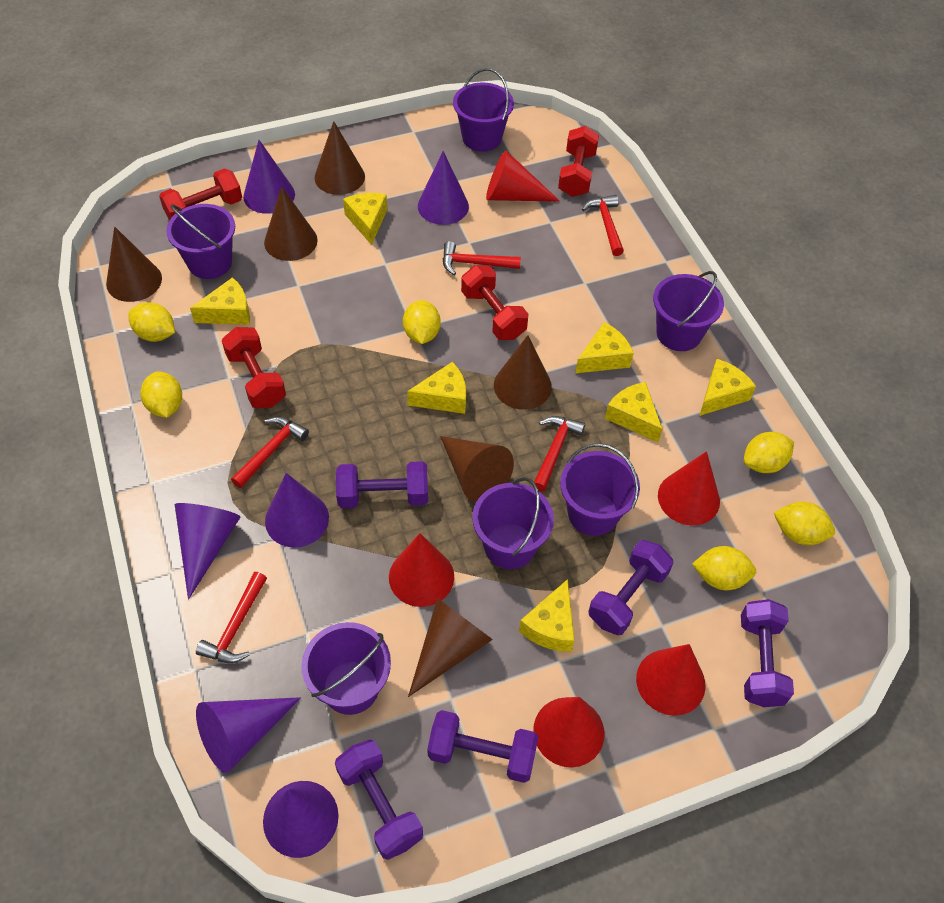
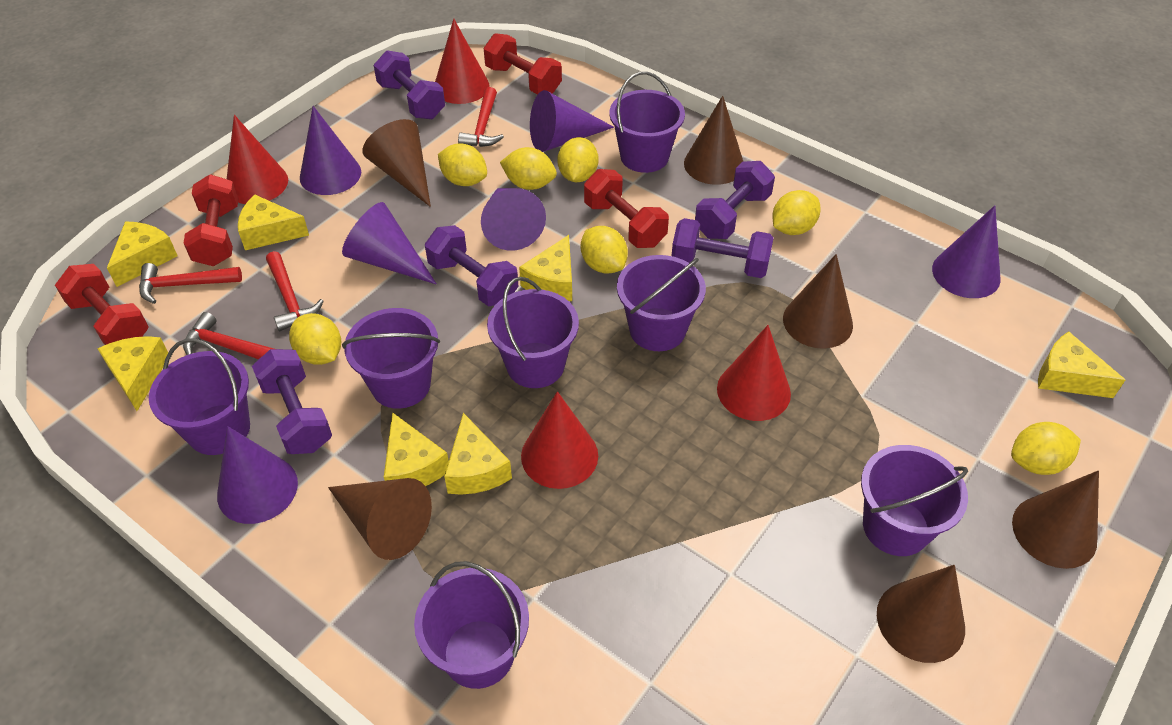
purple bucket: 6 -> 7
red cone: 5 -> 4
red hammer: 5 -> 4
yellow lemon: 6 -> 7

